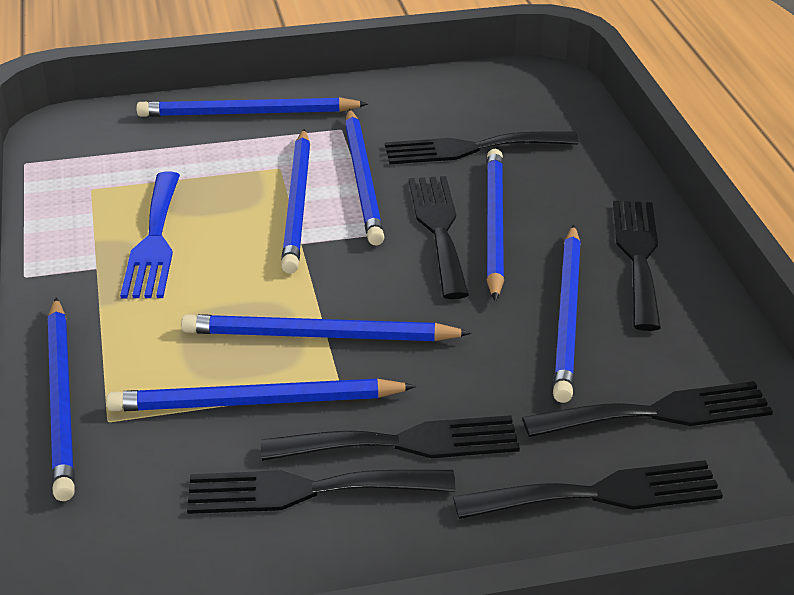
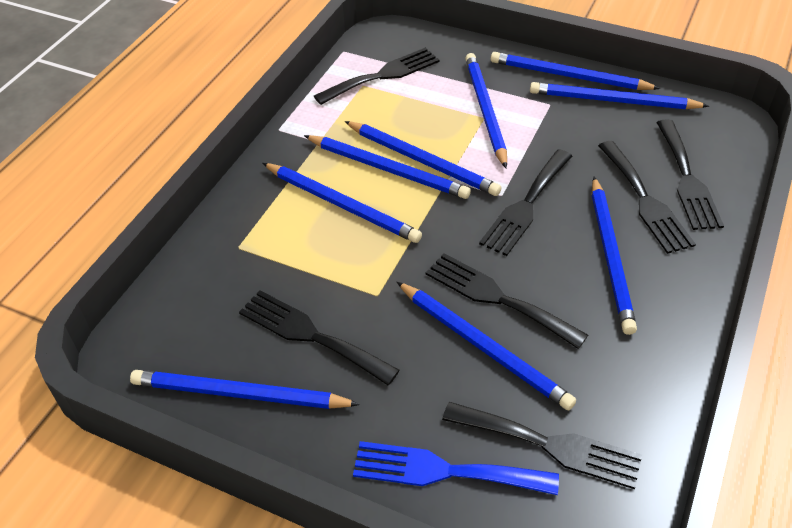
blue pencil: 8 -> 9

